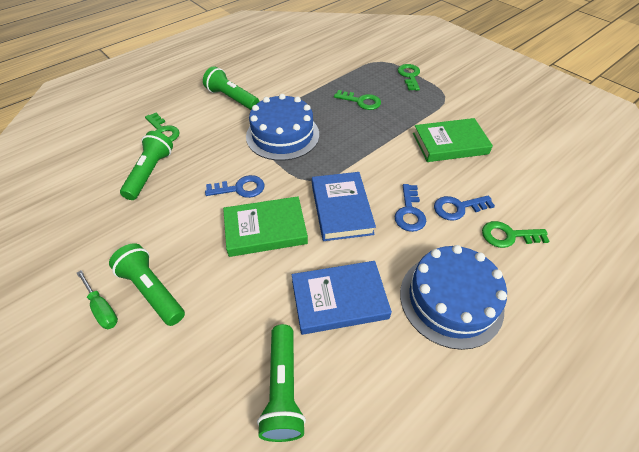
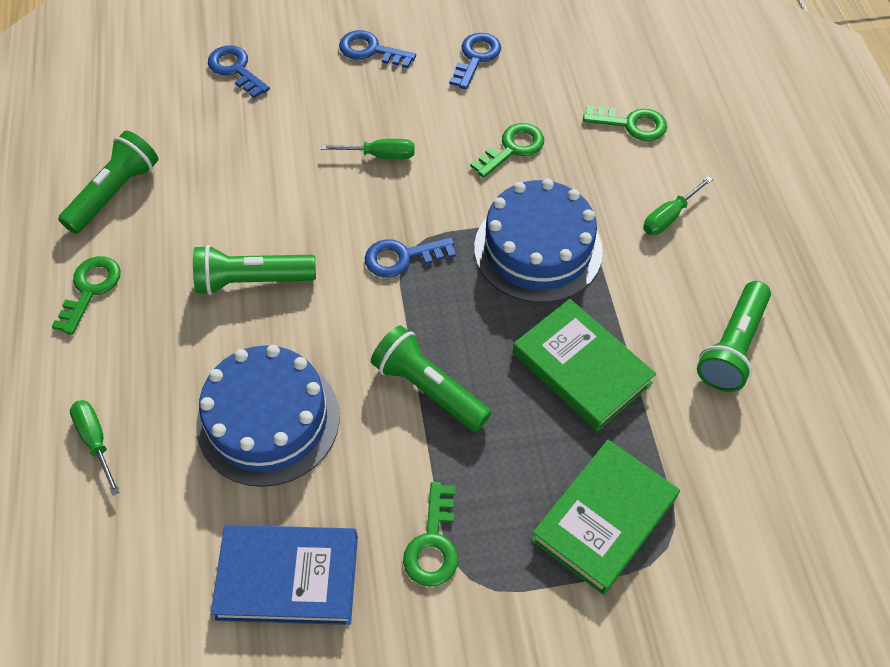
blue book: 2 -> 1
blue key: 3 -> 4
green screwdriver: 1 -> 3

